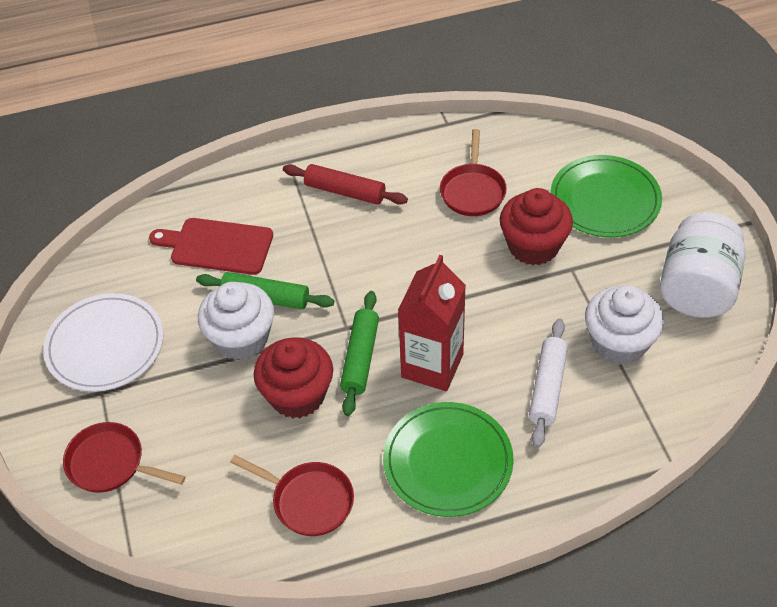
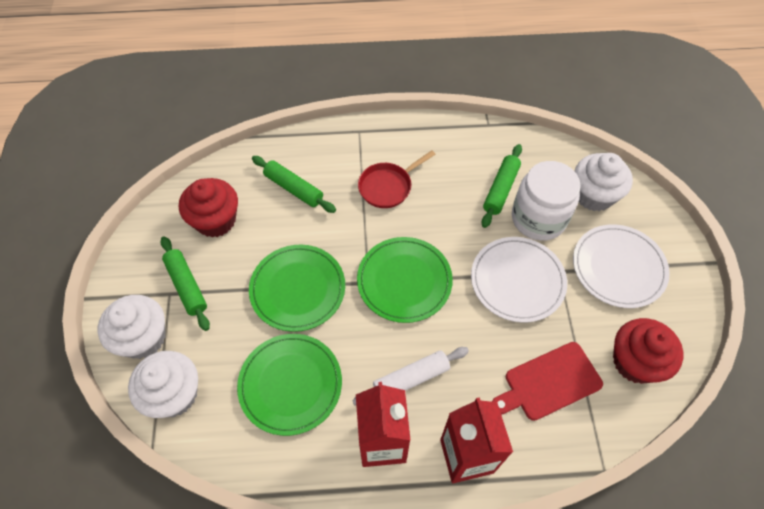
green plate: 2 -> 3
green rolling pin: 2 -> 3
red carton: 1 -> 2
red pan: 3 -> 1
red rolling pin: 1 -> 0
white cupcake: 2 -> 3
white plate: 1 -> 2

